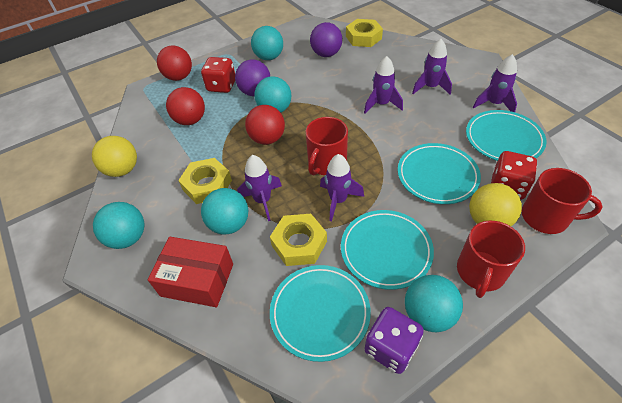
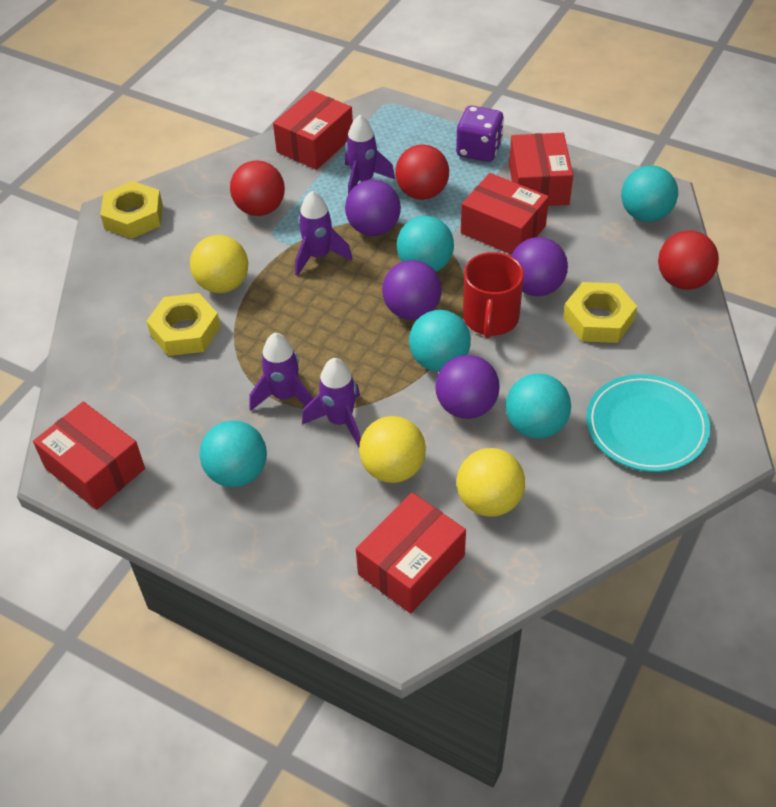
purple ball: 2 -> 4
purple rocket: 5 -> 4
red box: 1 -> 5
red dice: 2 -> 0
red mug: 3 -> 1
turquoise plate: 4 -> 1
yellow ball: 2 -> 3

